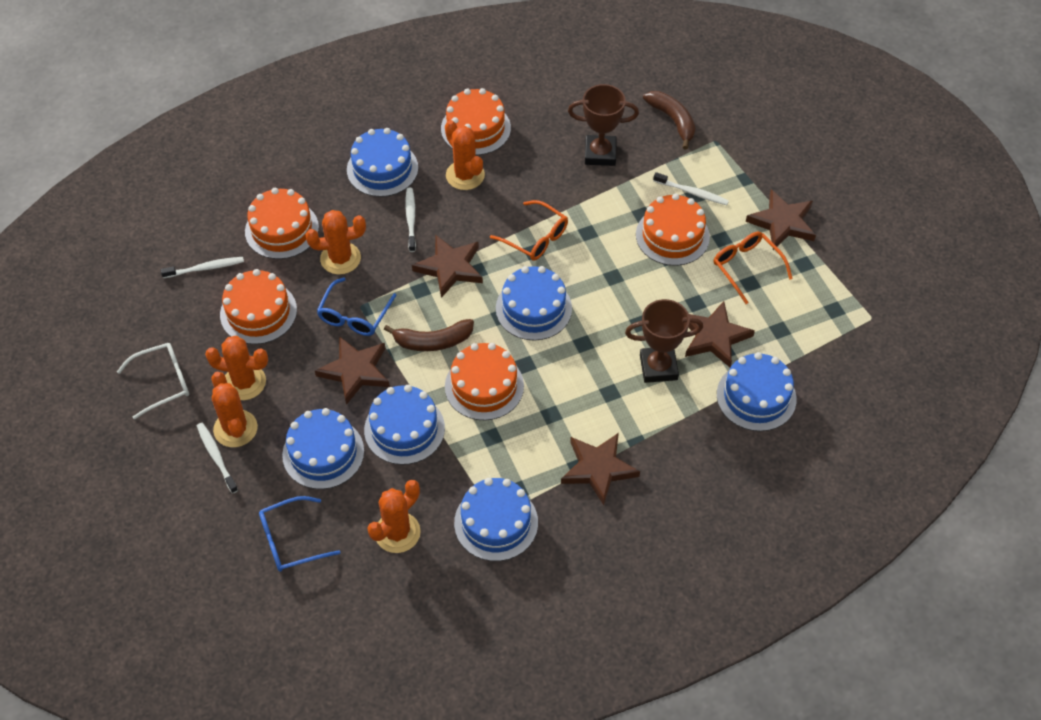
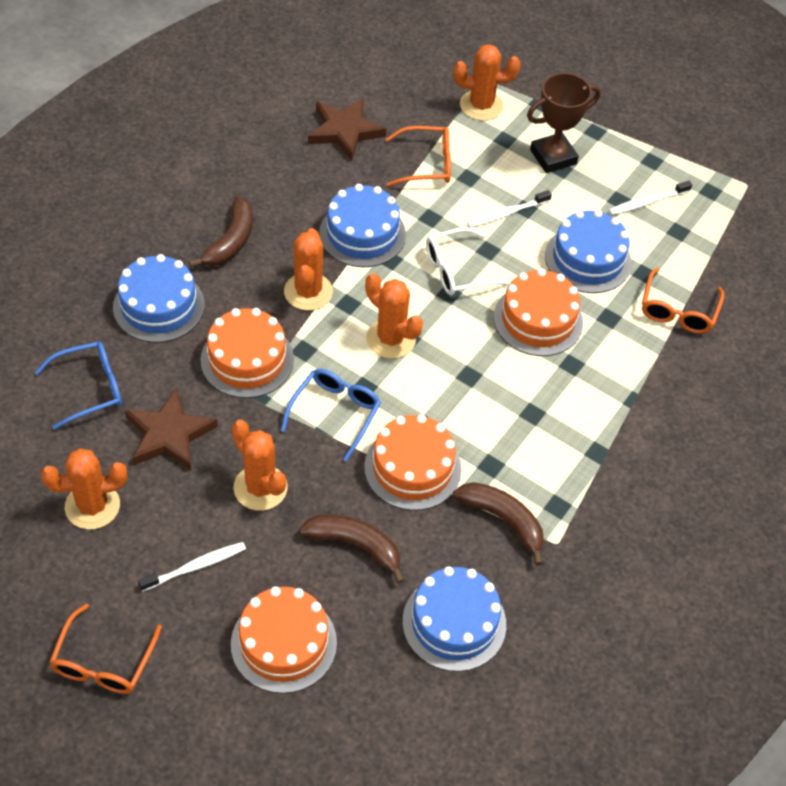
blue cake: 6 -> 4
brown banana: 2 -> 3
brown star: 5 -> 2
brown trophy: 2 -> 1
orange cake: 5 -> 4
orange glasses: 2 -> 3
white toothbrush: 4 -> 3

